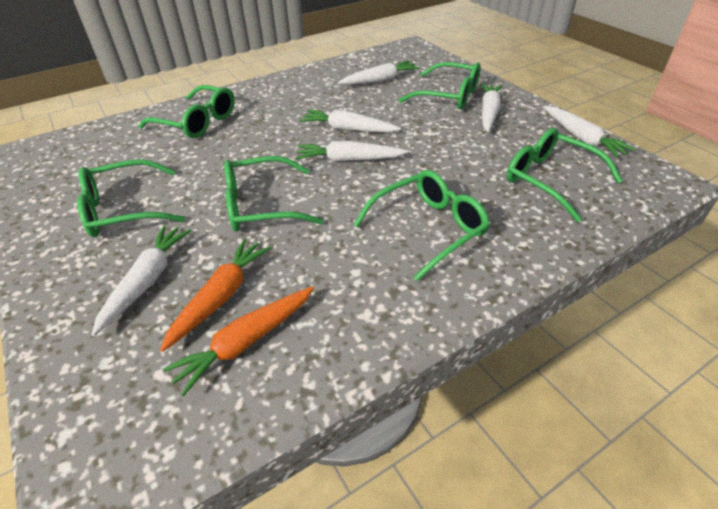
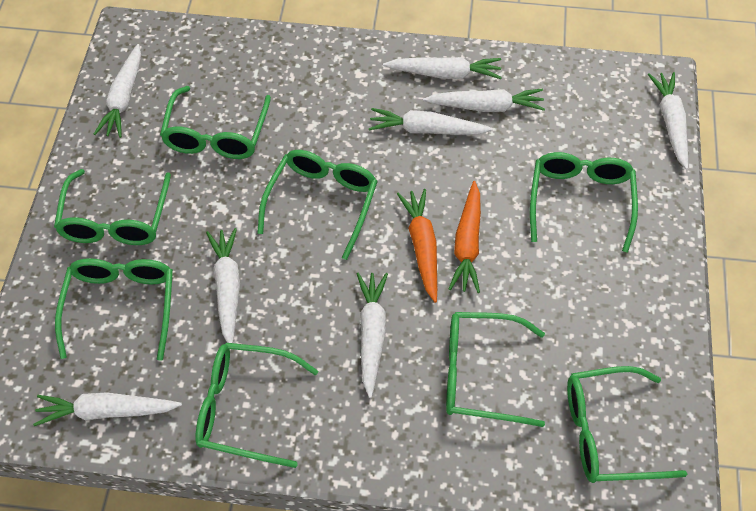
green glasses: 6 -> 8
white carrot: 6 -> 8

